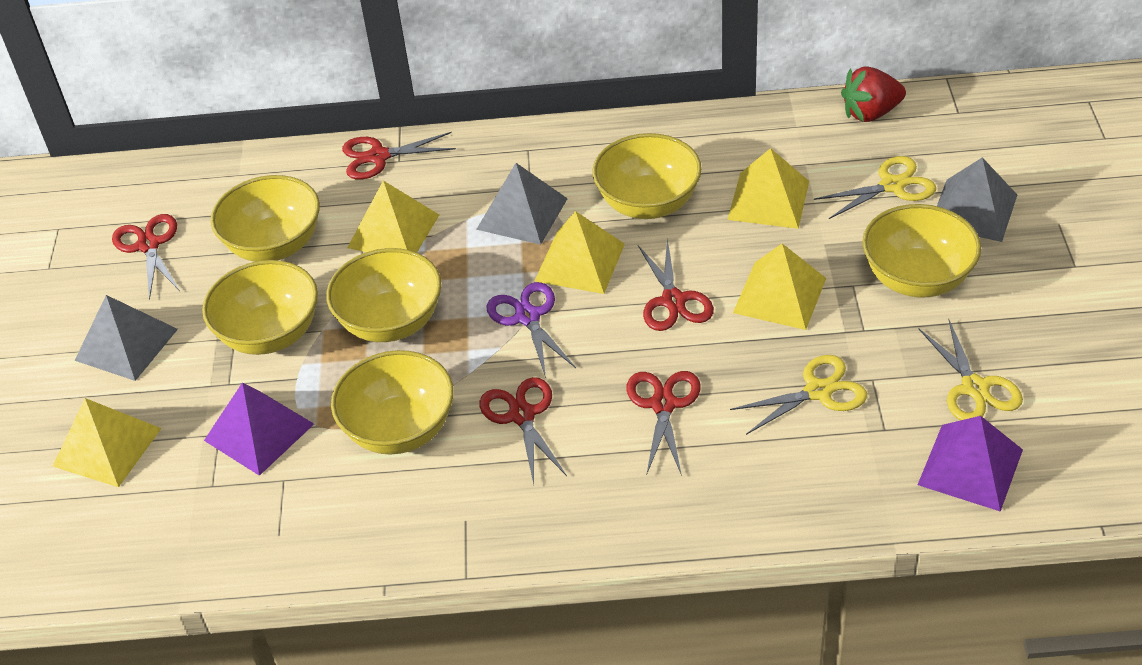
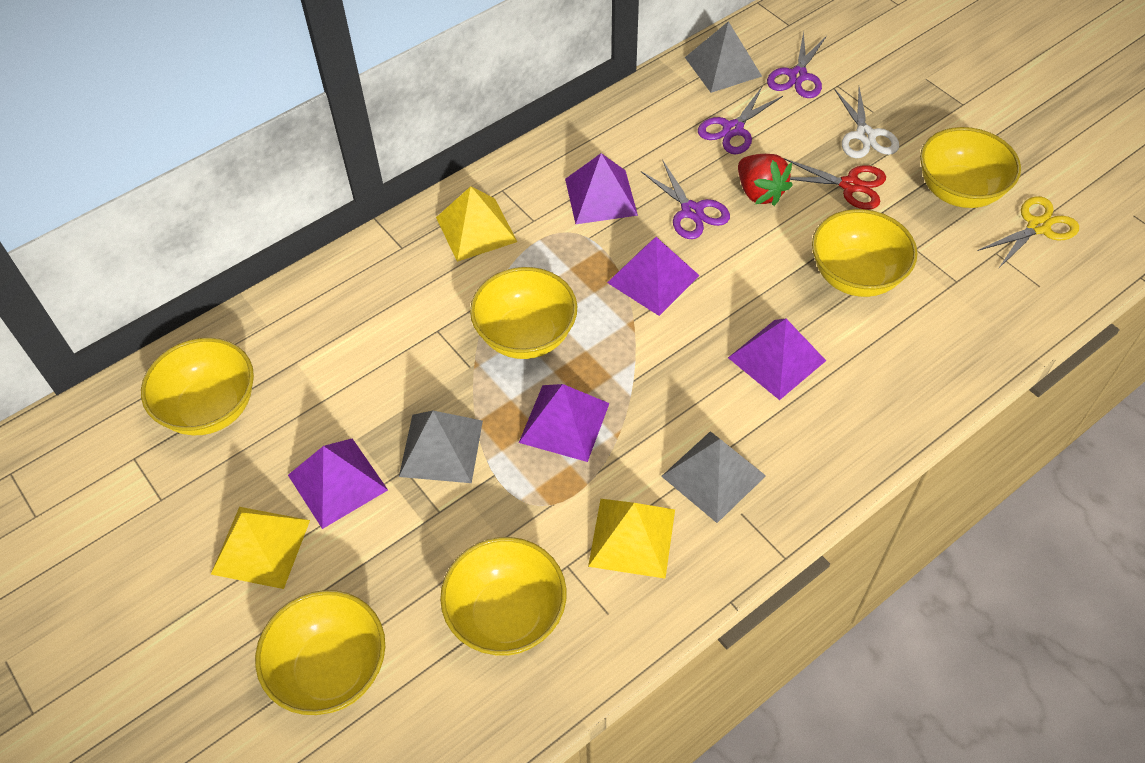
purple pyramid: 2 -> 5
purple scissors: 1 -> 3
red scissors: 5 -> 1
white scissors: 0 -> 1
yellow pyramid: 5 -> 3
yellow scissors: 3 -> 1

